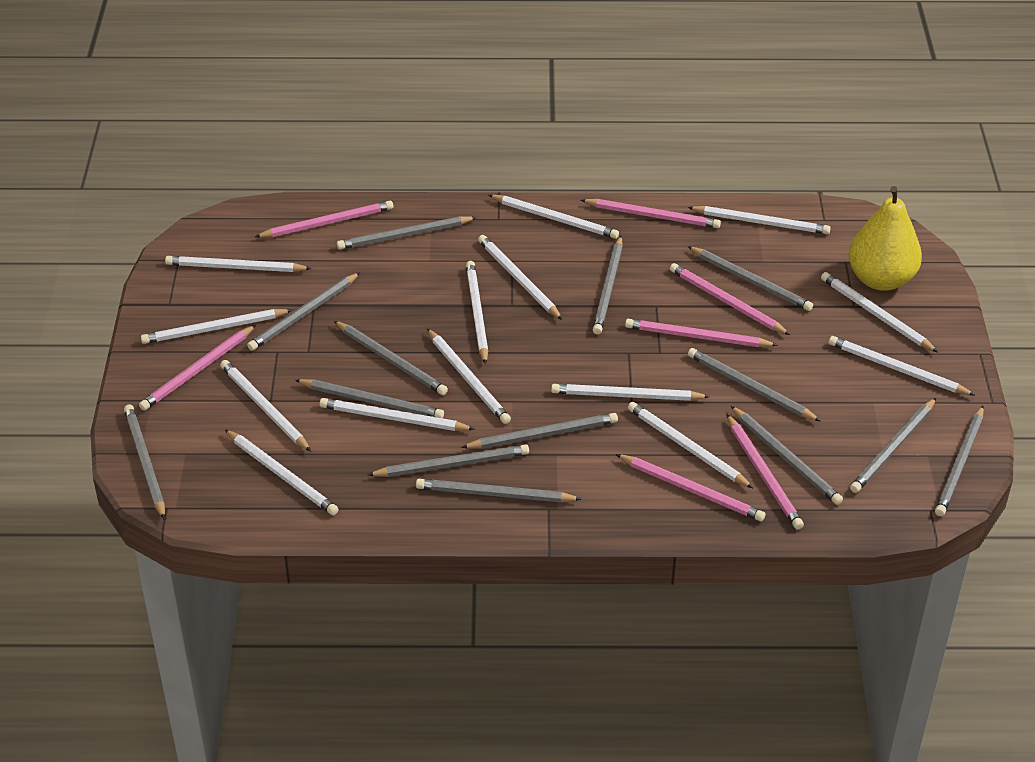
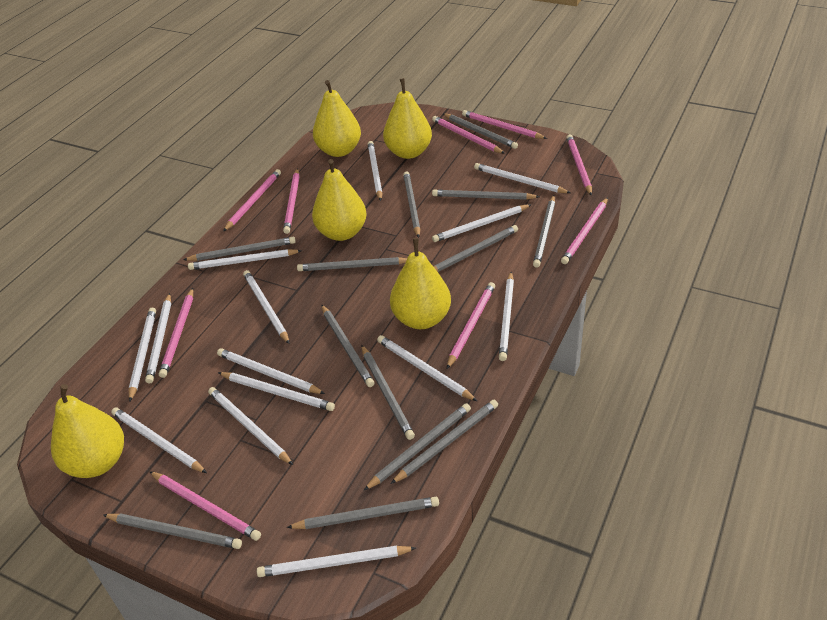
grey pencil: 14 -> 13
pink pencil: 7 -> 9
yellow pear: 1 -> 5

